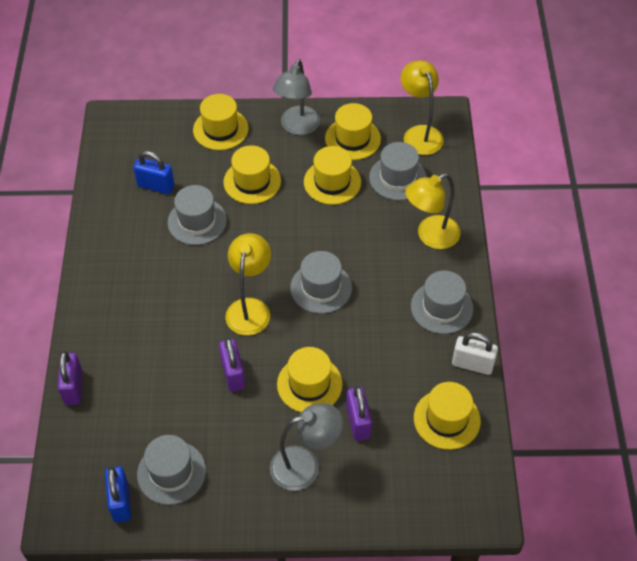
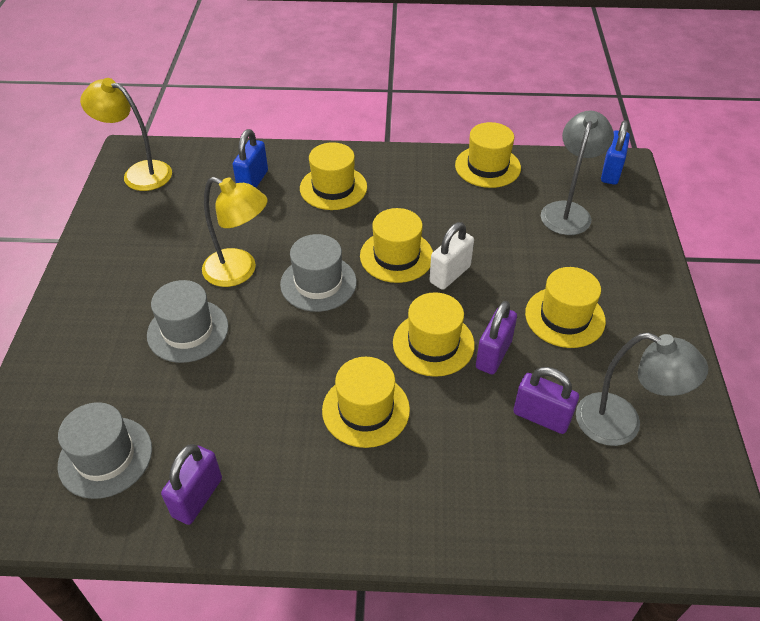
grey hat: 5 -> 3
yellow lamp: 3 -> 2

